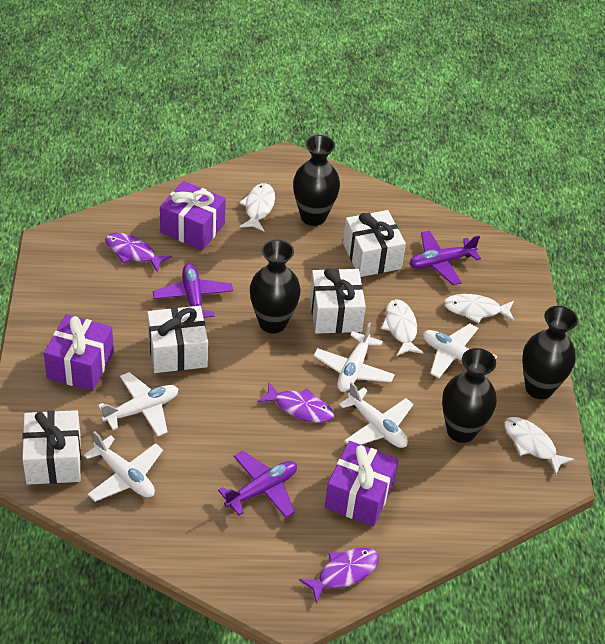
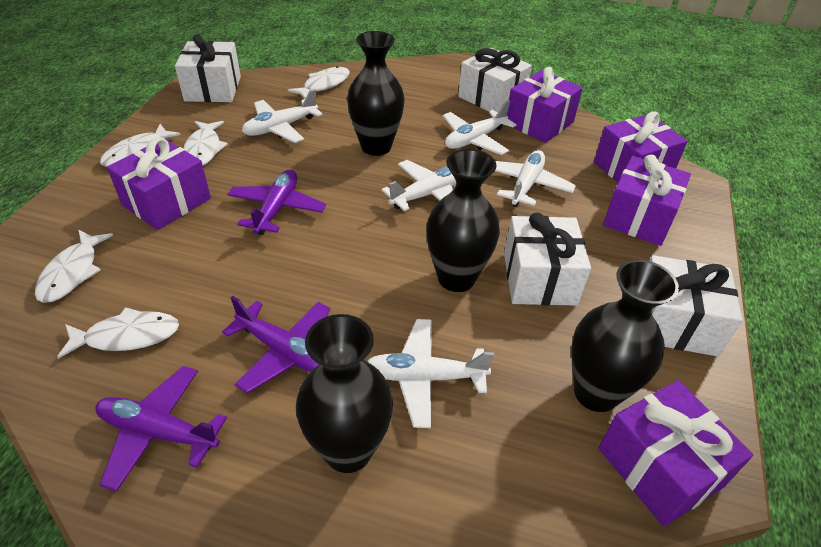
purple fish: 3 -> 0
purple gift: 3 -> 5
white fish: 4 -> 5

